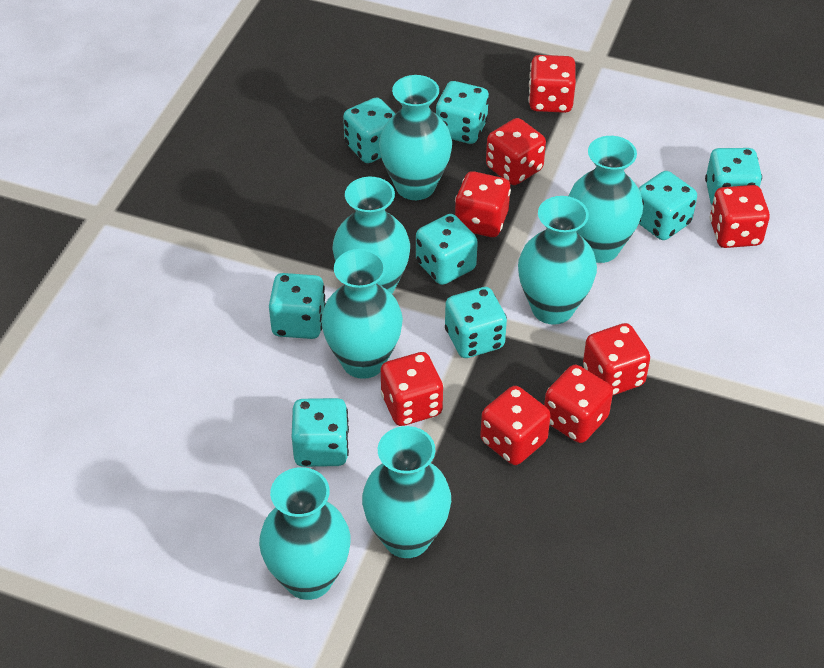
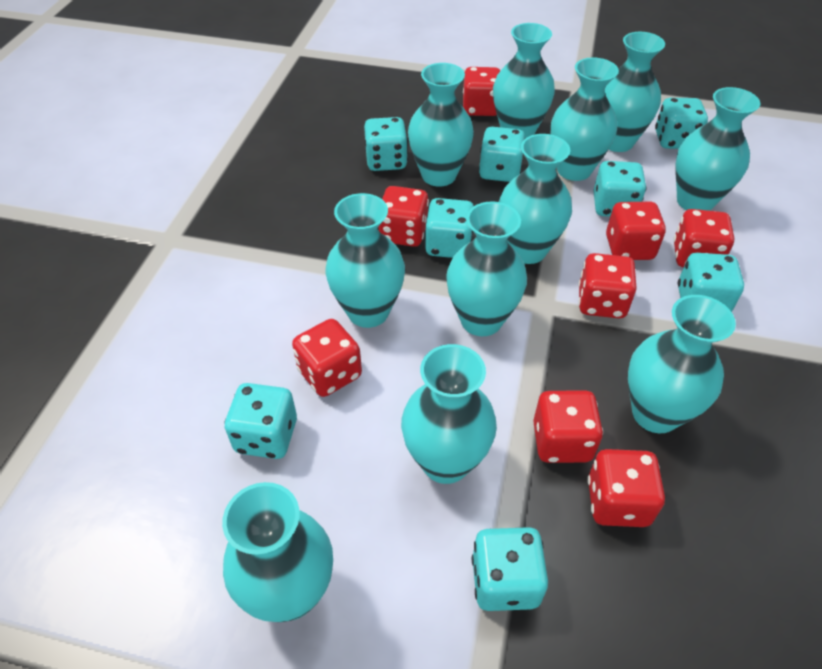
turquoise vase: 7 -> 11

